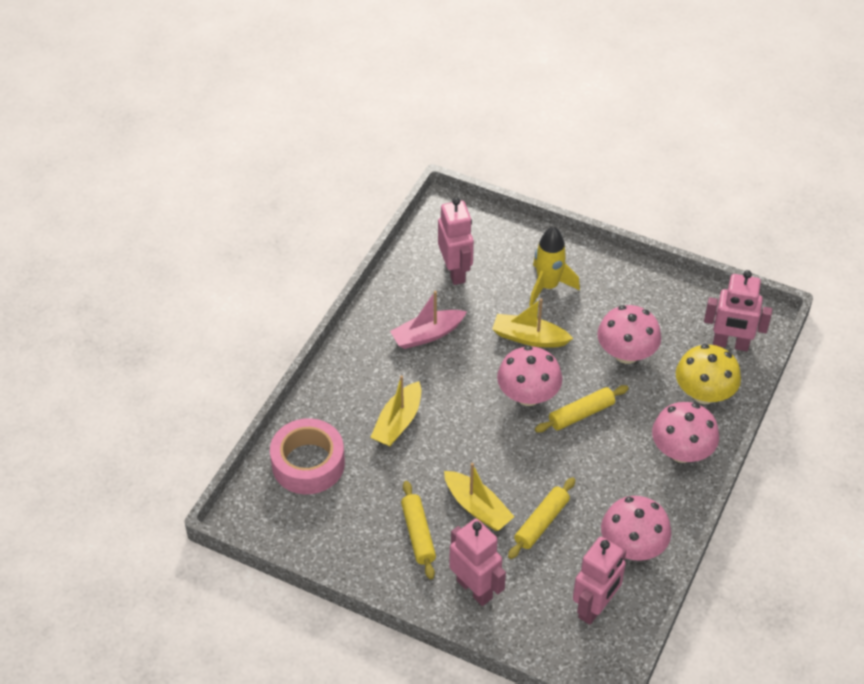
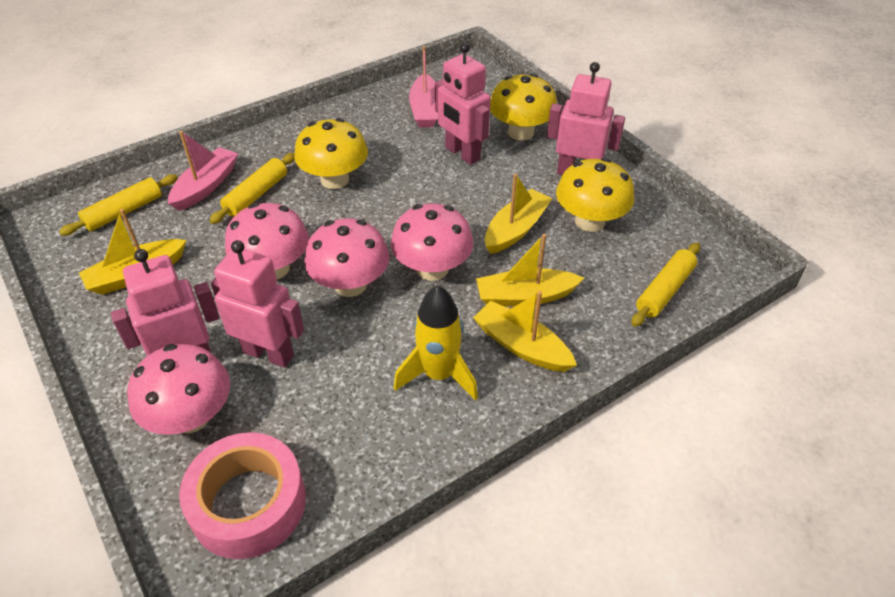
pink boat: 1 -> 2
yellow boat: 3 -> 4
yellow mushroom: 1 -> 3

